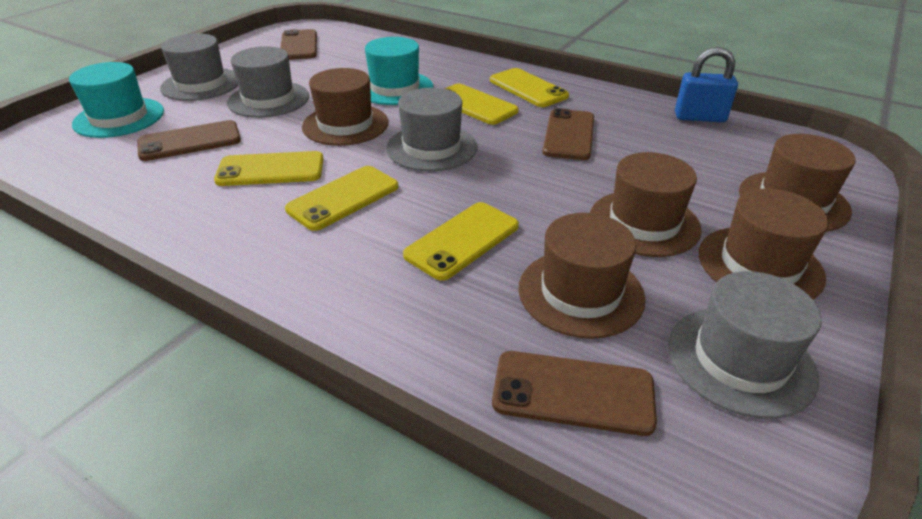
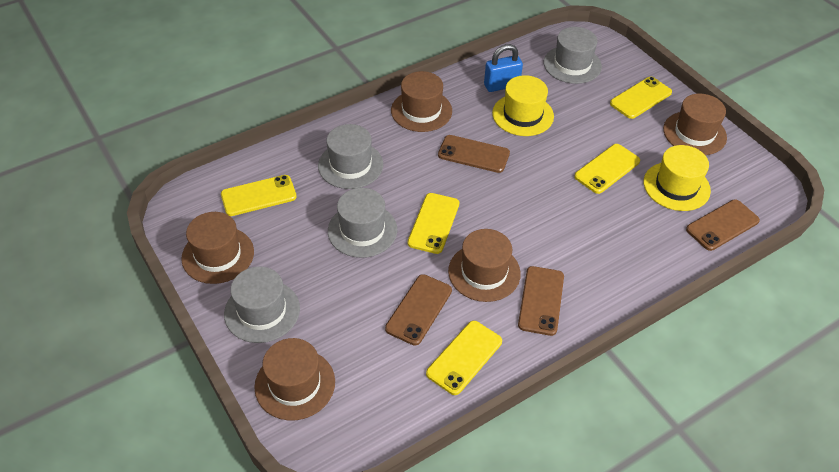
turquoise hat: 2 -> 0
yellow hat: 0 -> 2

